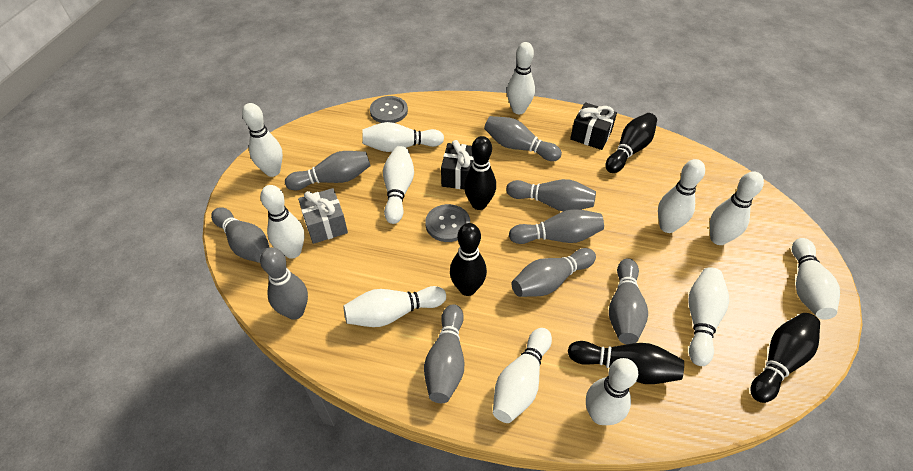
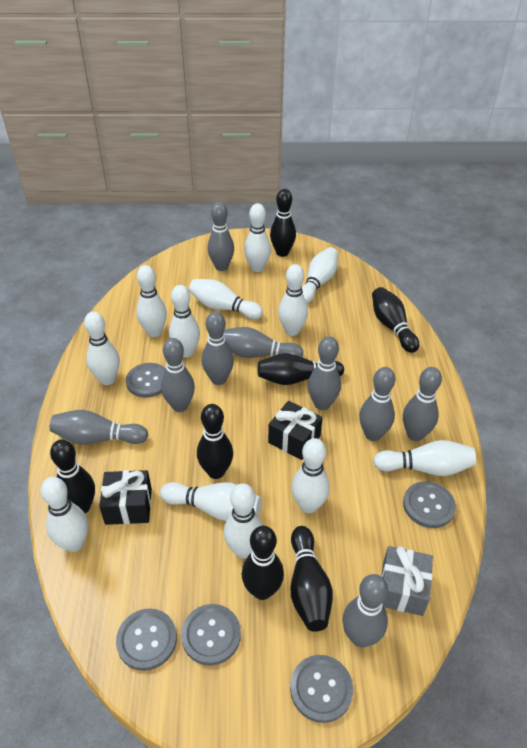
black bowling pin: 5 -> 7
grey button: 2 -> 5

